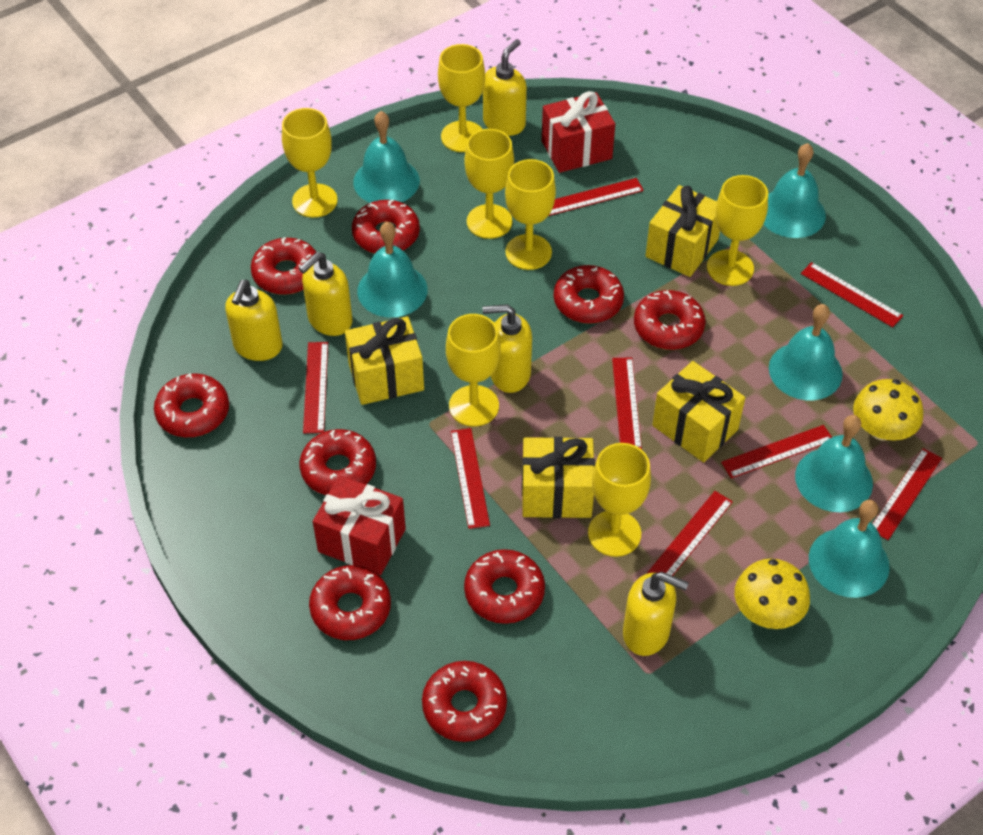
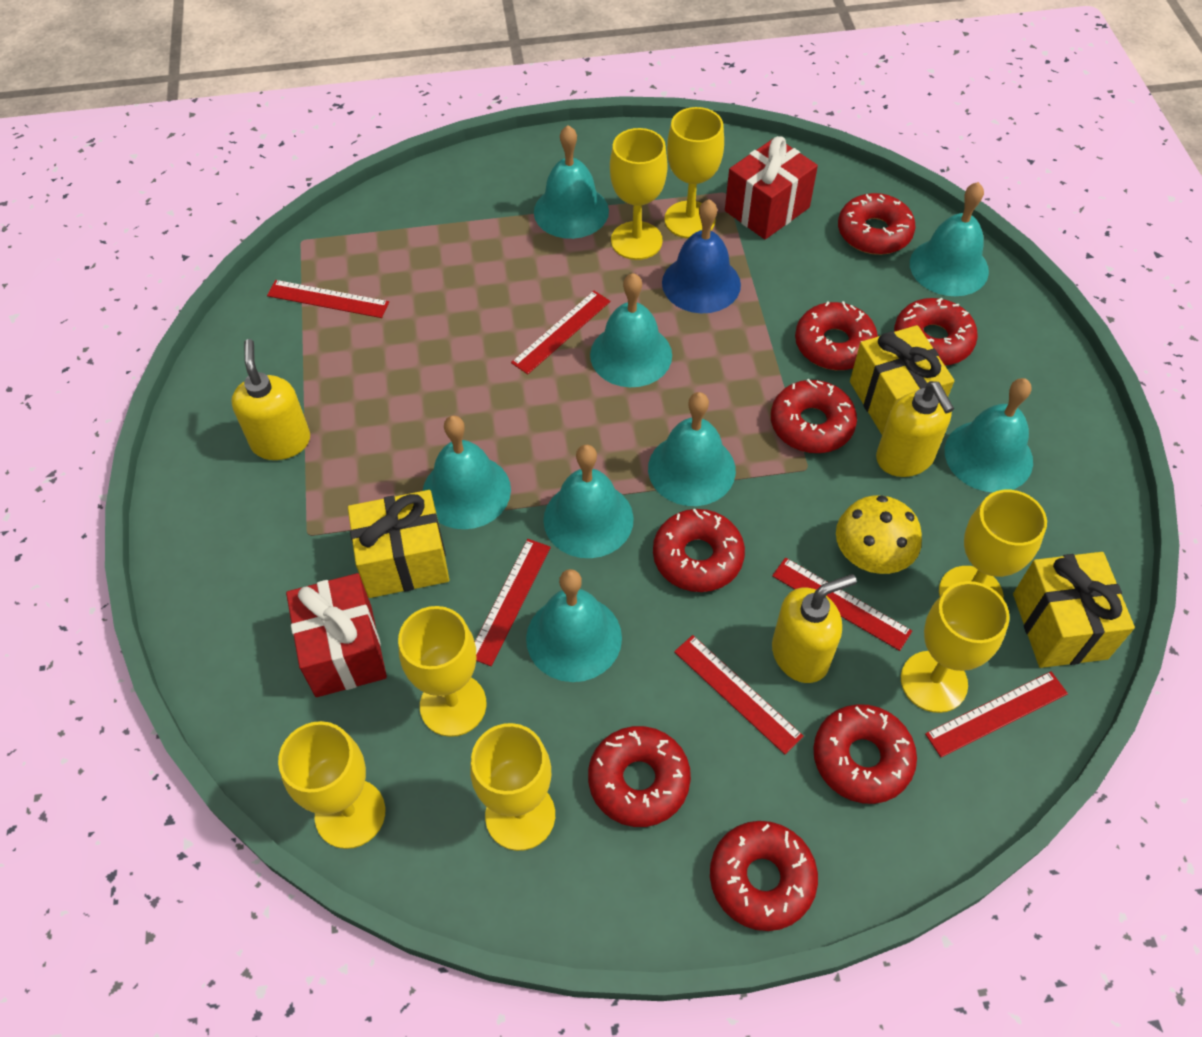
blue bell: 0 -> 1
red donut: 9 -> 8
red ruler: 8 -> 6
turquoise bell: 6 -> 8
yellow gift: 4 -> 3
yellow mushroom: 2 -> 1
yellow soap dispenser: 5 -> 3

